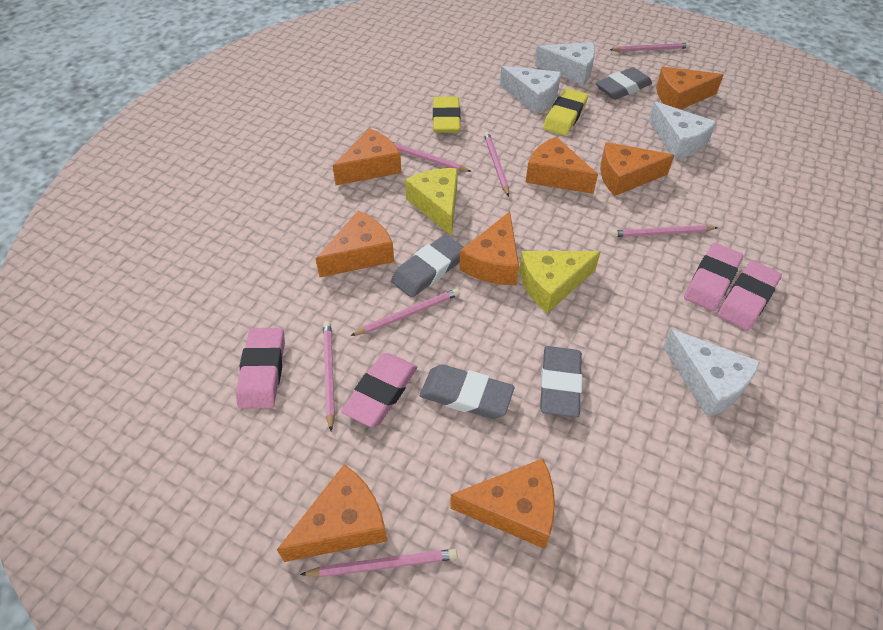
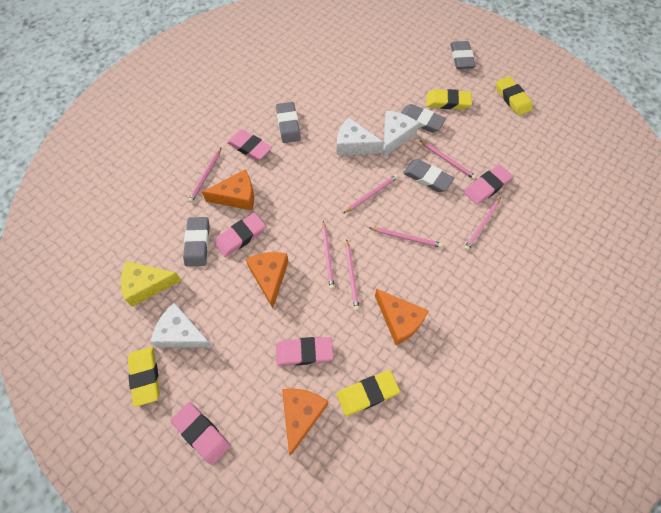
grey eraser: 4 -> 5
orange cheese: 8 -> 4
pink eraser: 4 -> 5
white cheese: 4 -> 3
yellow cheese: 2 -> 1
yellow eraser: 2 -> 4

